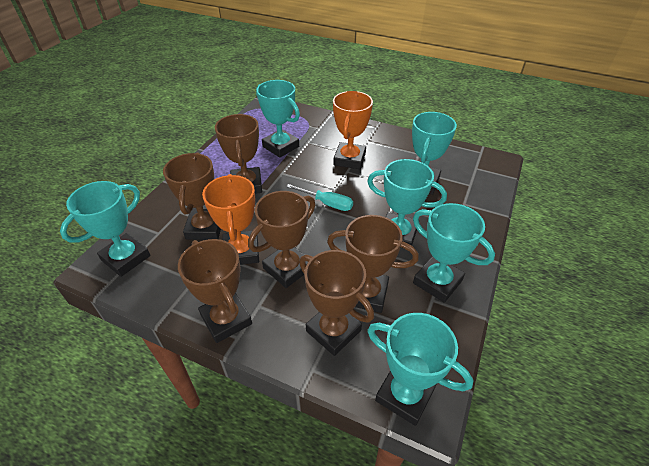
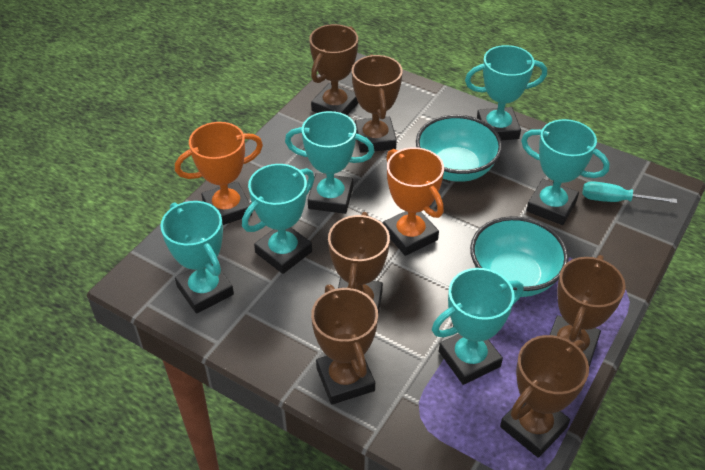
turquoise bowl: 0 -> 2

